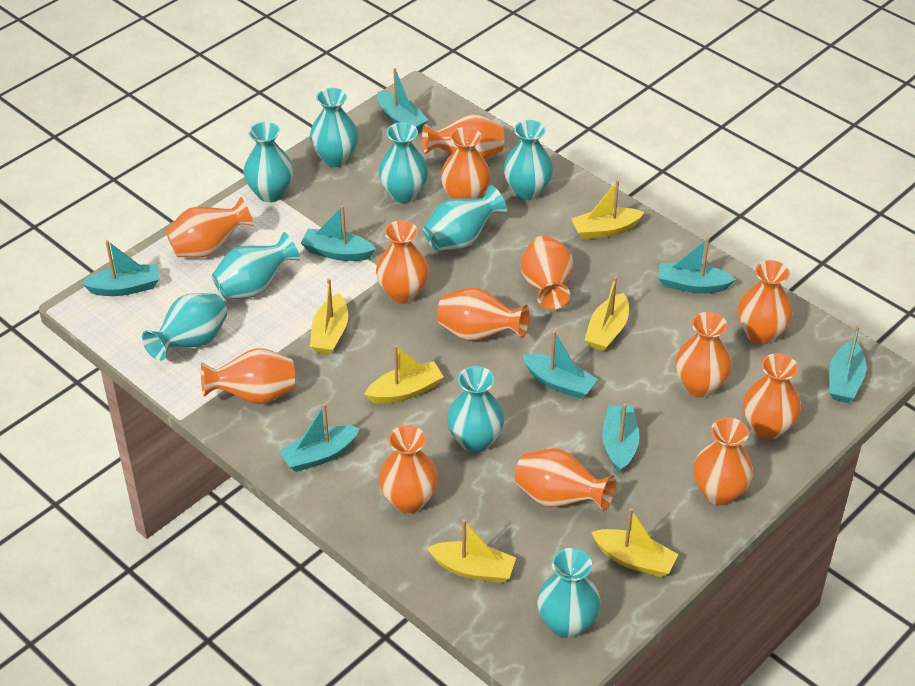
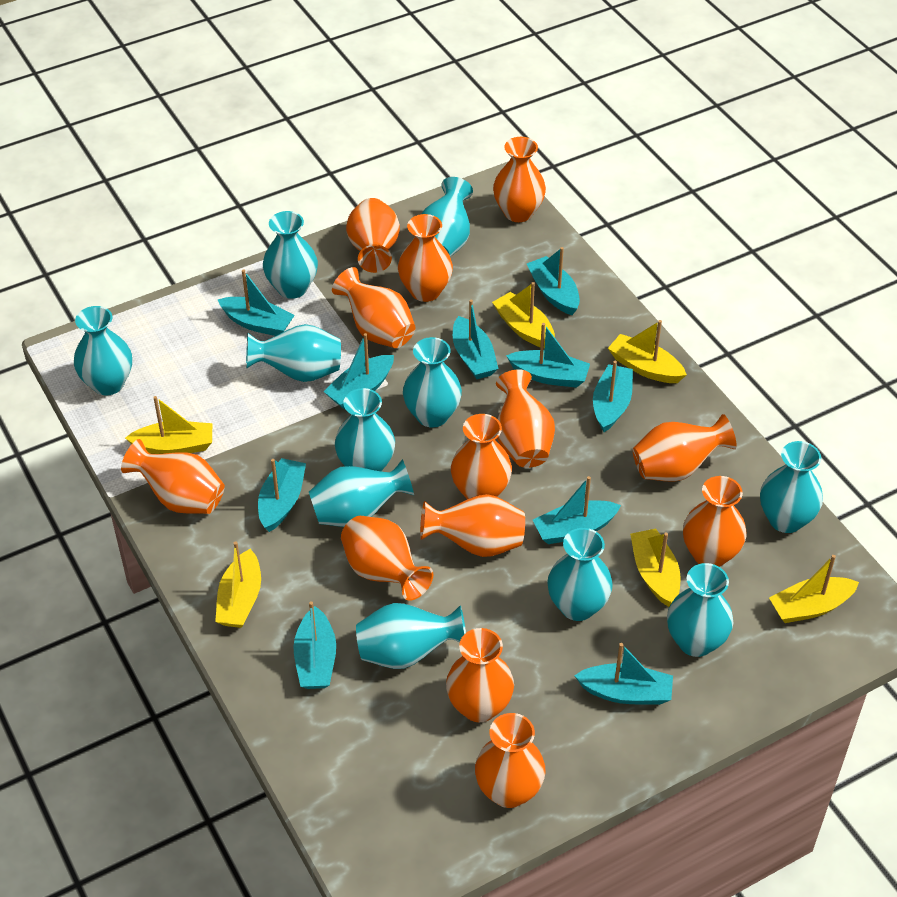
turquoise boat: 8 -> 10
turquoise vase: 9 -> 11

